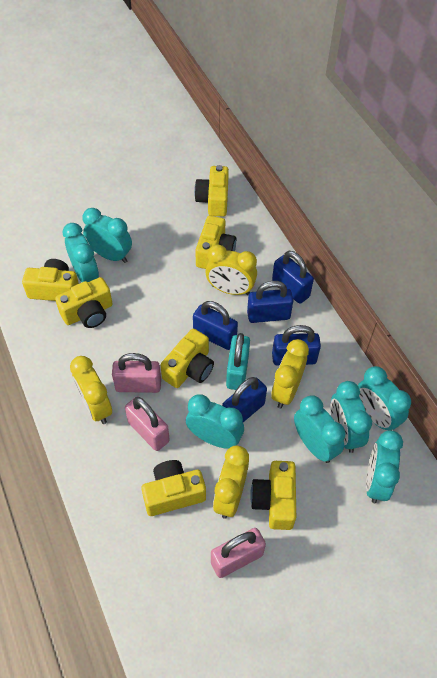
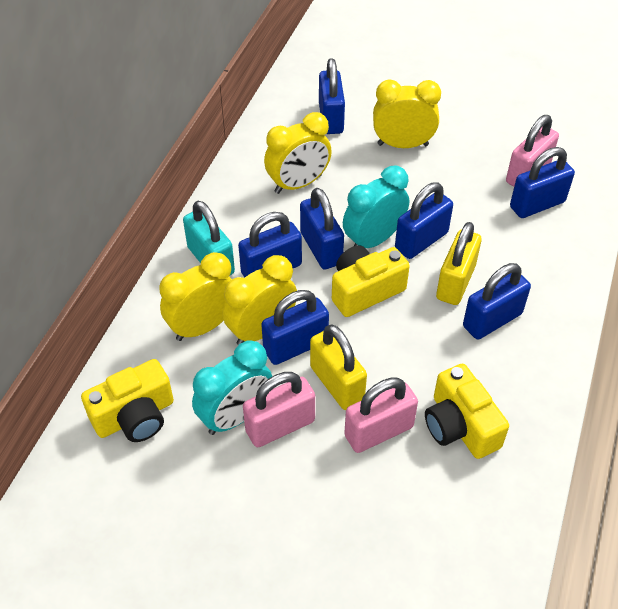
blue padlock: 5 -> 7
turquoise clock: 7 -> 2
yellow camera: 7 -> 3
yellow padlock: 0 -> 2

